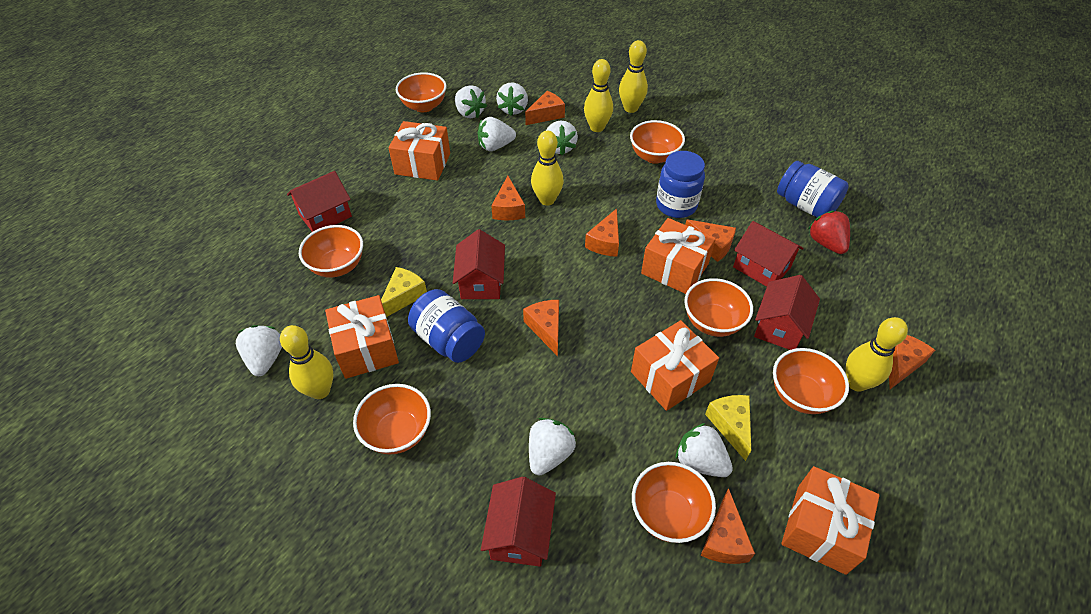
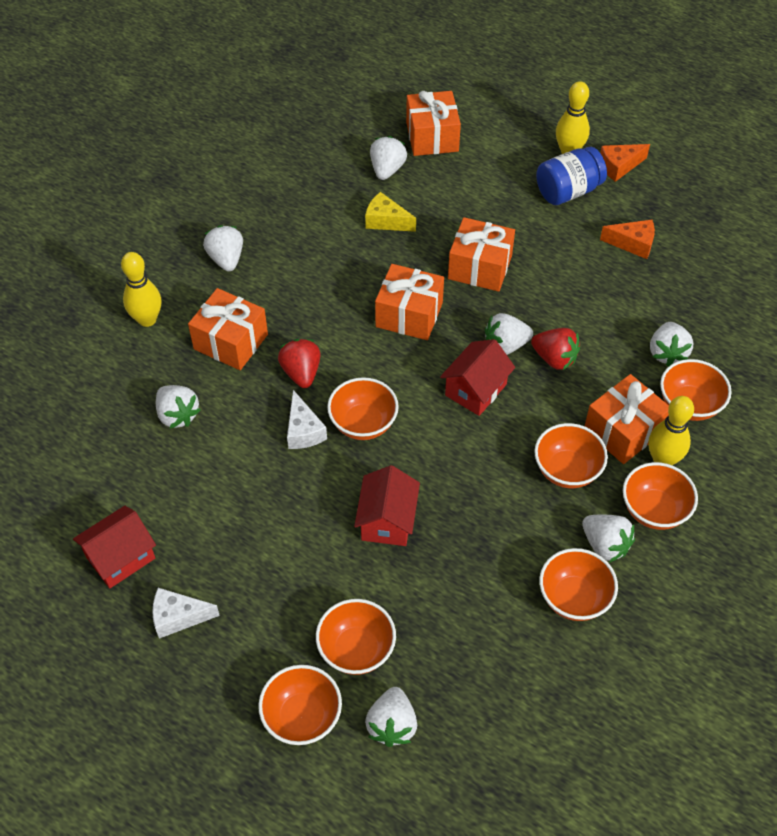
blue jar: 3 -> 1
orange cheese: 7 -> 2
red house: 5 -> 3
red strawberry: 1 -> 2
white cheese: 0 -> 2
yellow bowling pin: 5 -> 3
yellow cheese: 2 -> 1

